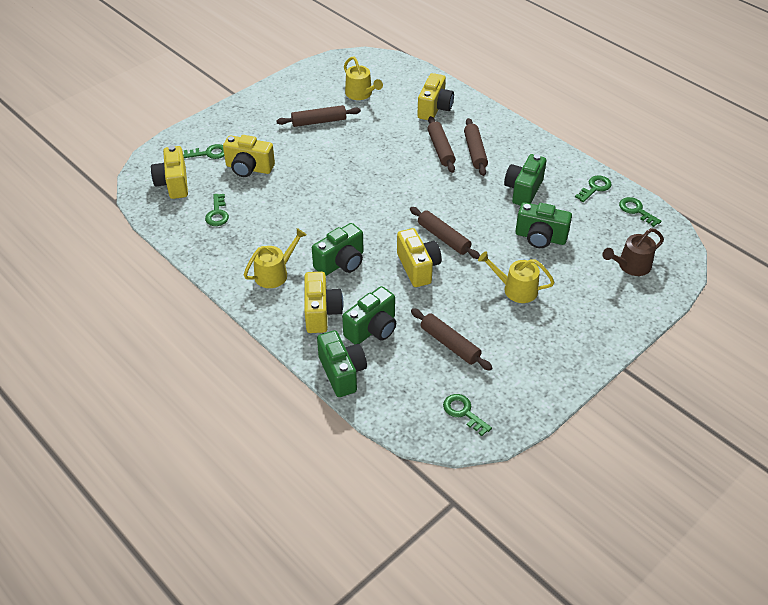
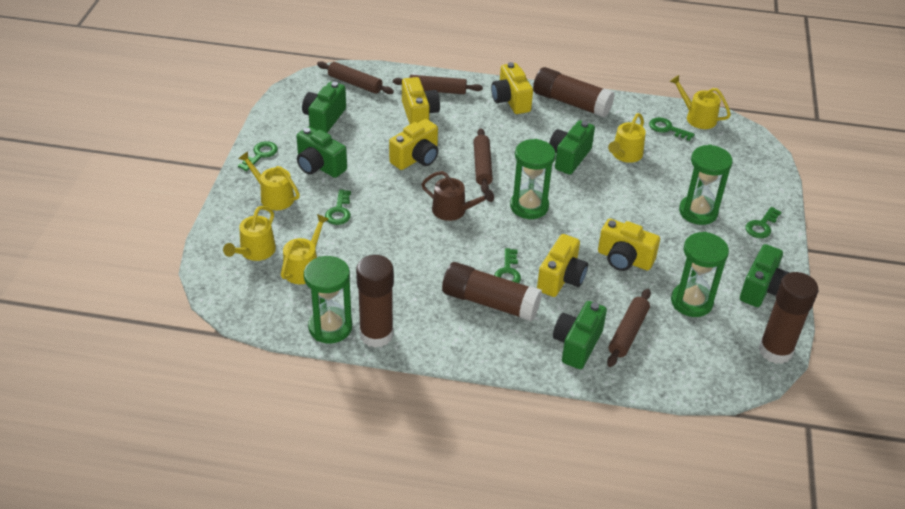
brown glue stick: 0 -> 4
brown rolling pin: 5 -> 4
green hourglass: 0 -> 4
yellow watering can: 3 -> 5

